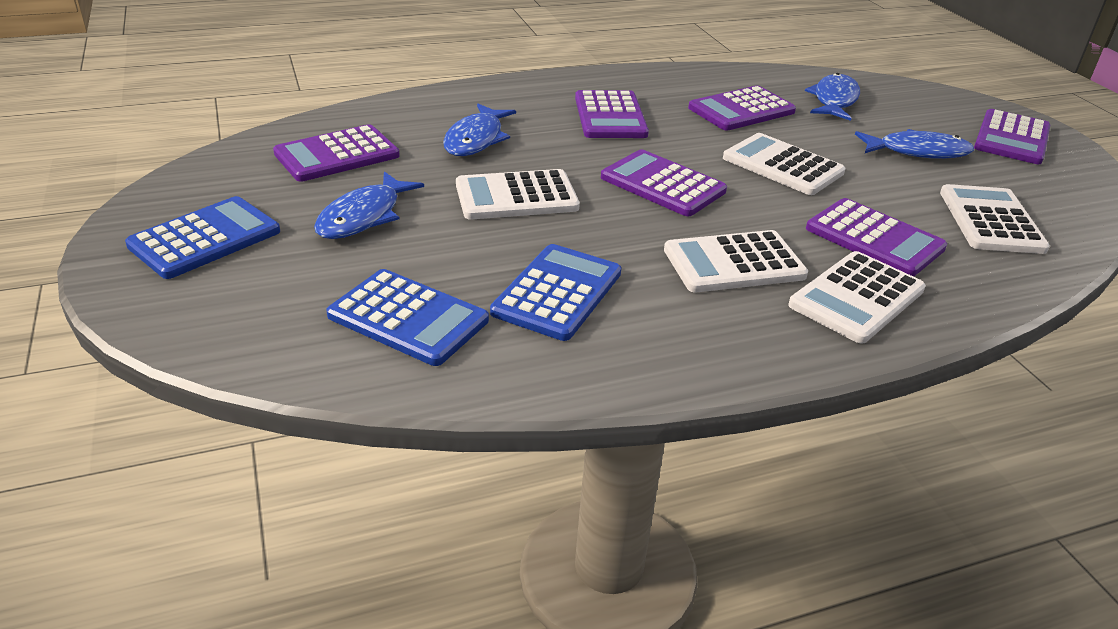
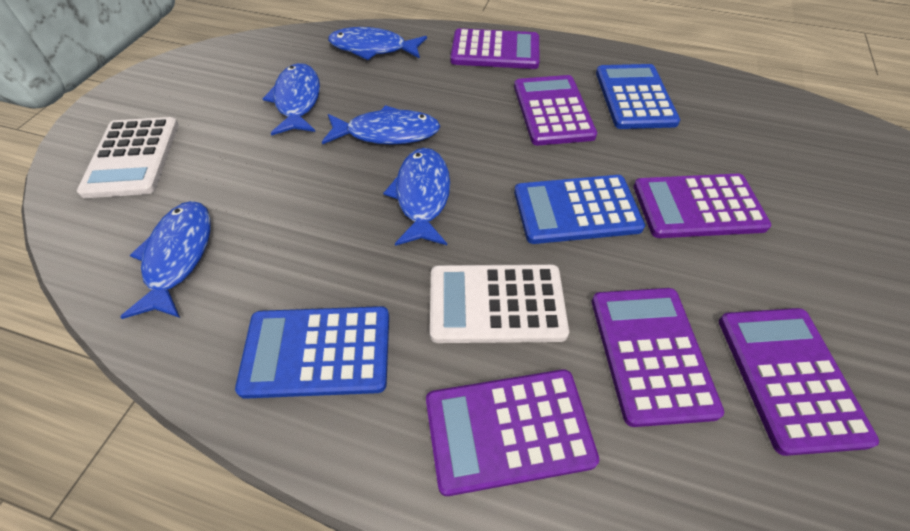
blue fish: 4 -> 5
white calculator: 5 -> 2

